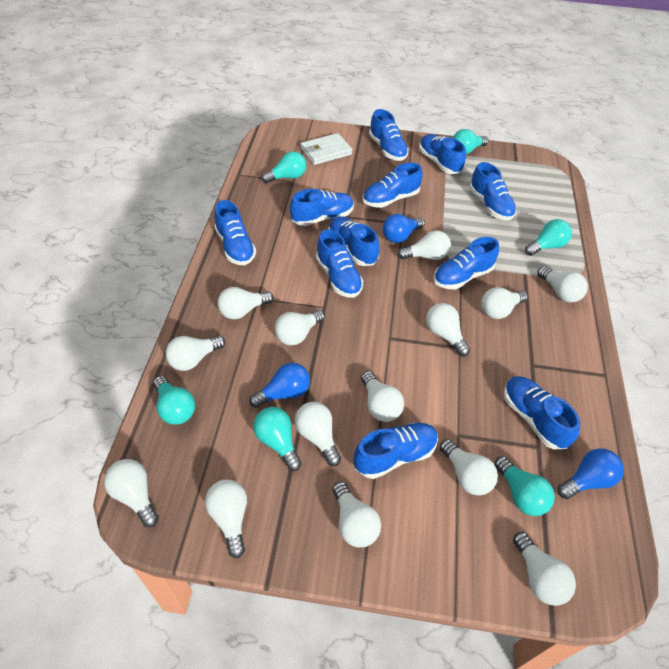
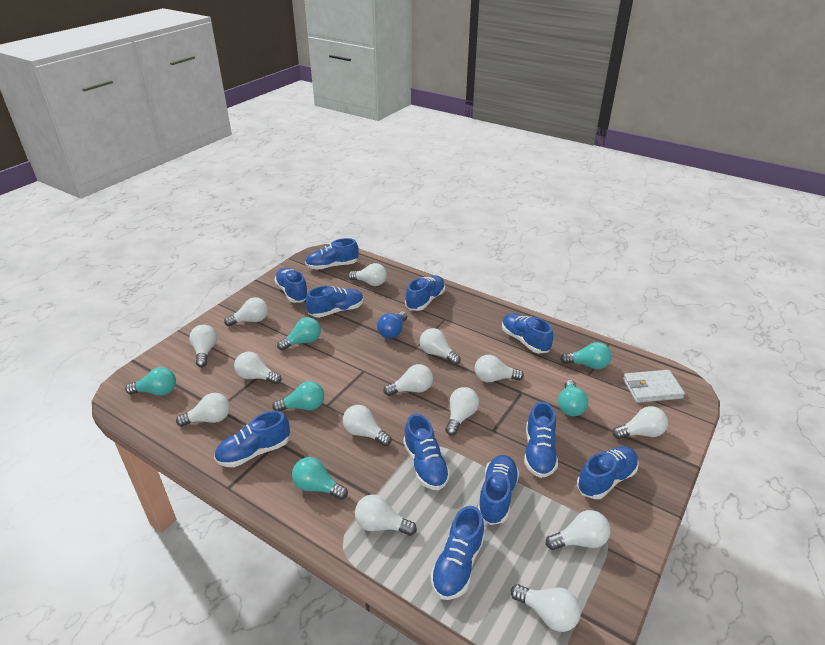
blue light bulb: 3 -> 1

